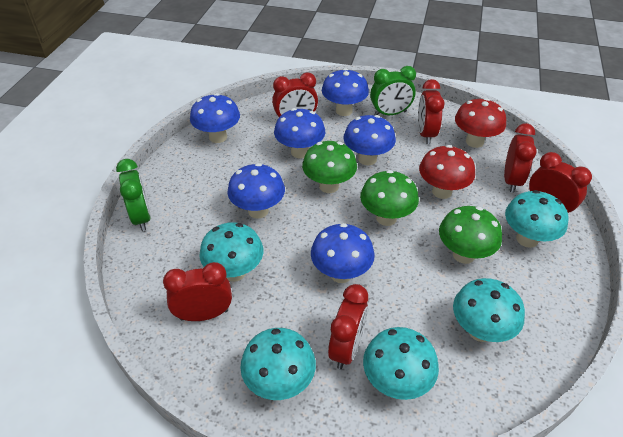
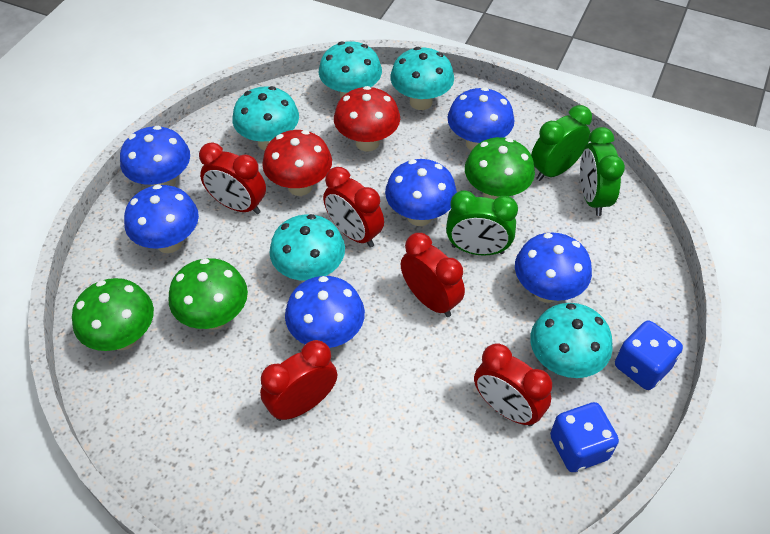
blue dice: 0 -> 2
green clock: 2 -> 3
red clock: 6 -> 5

